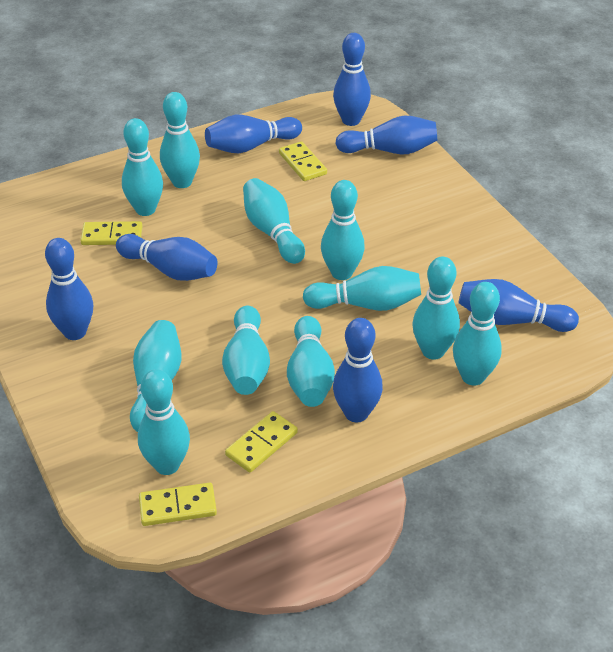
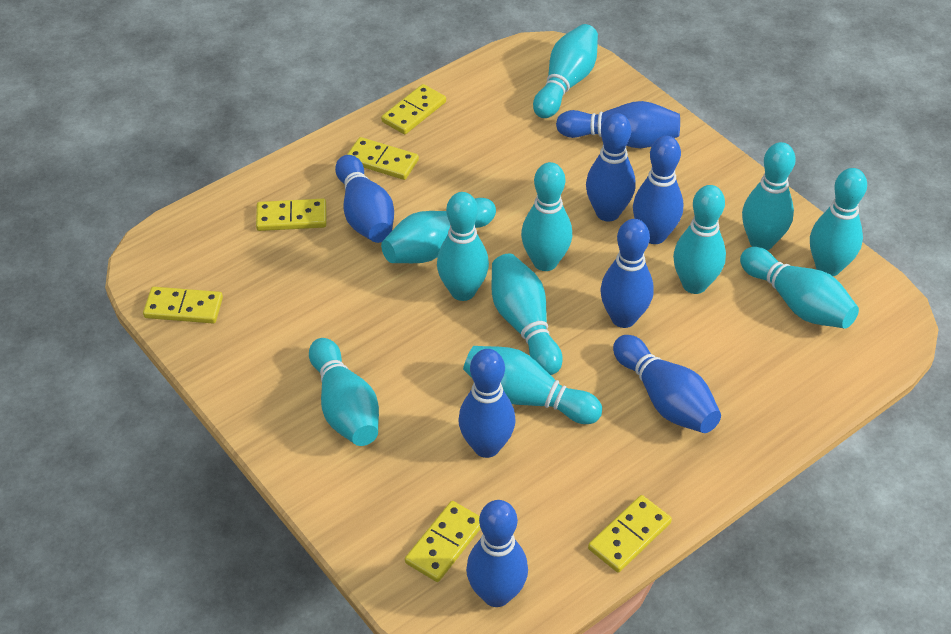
blue bowling pin: 7 -> 8
yellow domino: 4 -> 6

